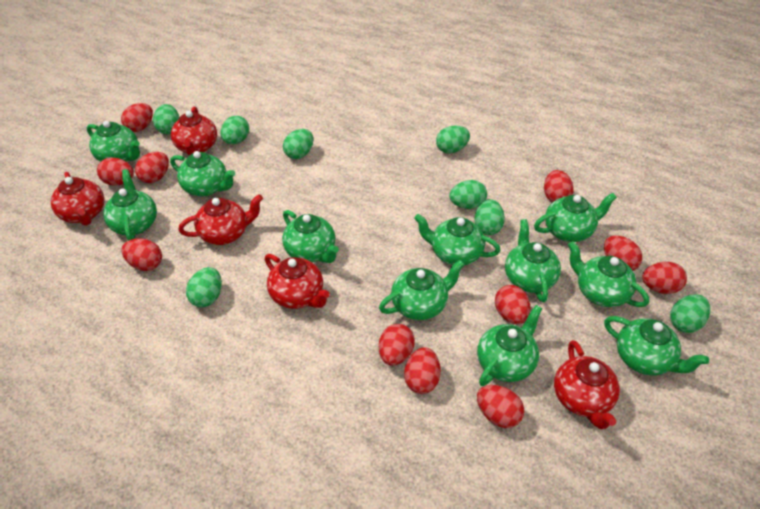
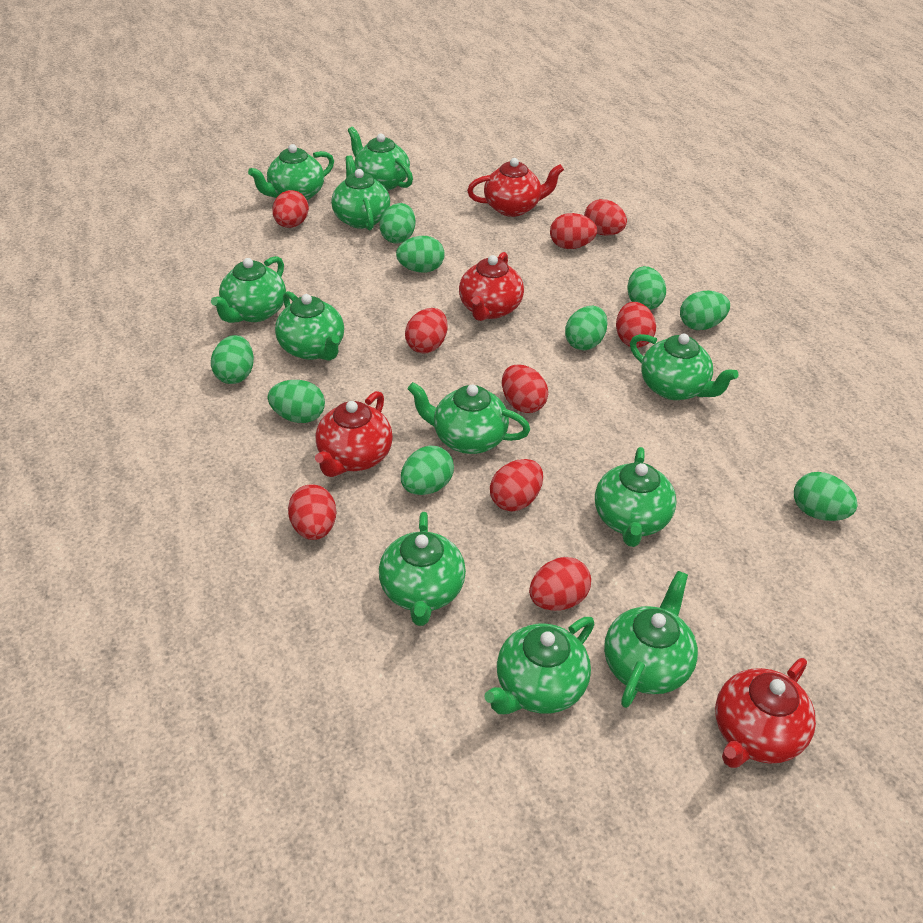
green egg: 8 -> 9
red egg: 11 -> 9
red teapot: 5 -> 4

